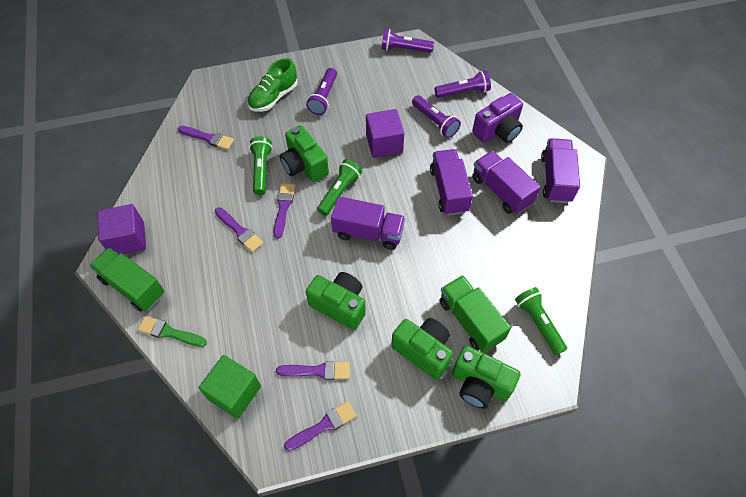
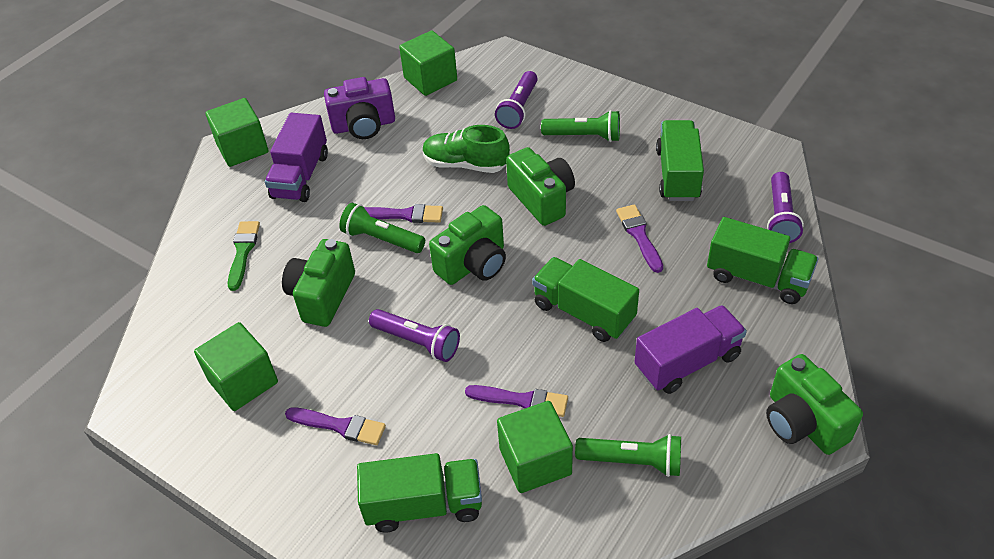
green cube: 1 -> 4
green truck: 2 -> 4
purple brush: 5 -> 4
purple cube: 2 -> 0
purple flashlight: 4 -> 3
purple truck: 4 -> 2

